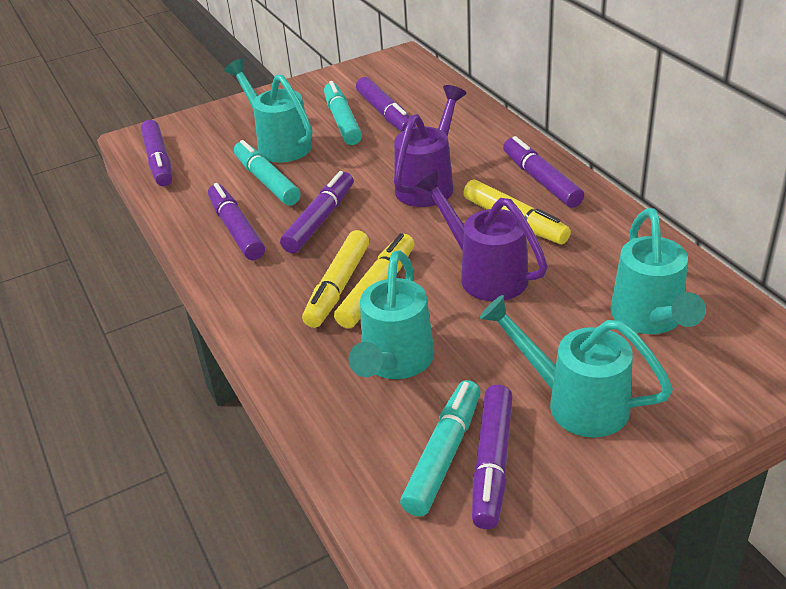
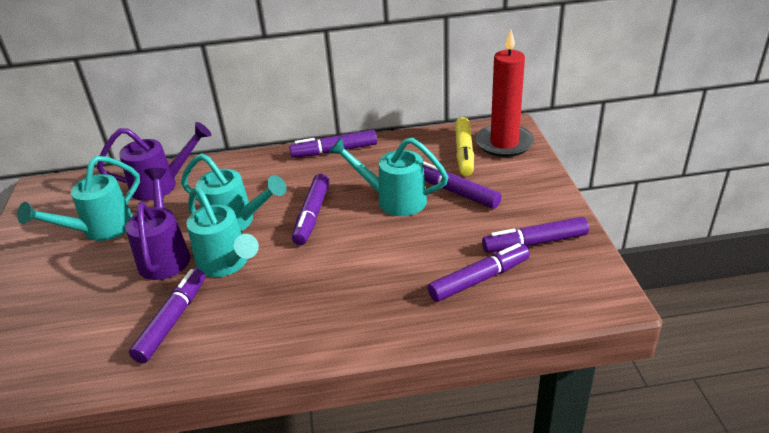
red candle: 0 -> 1
turquoise marker: 3 -> 0
yellow marker: 3 -> 1

